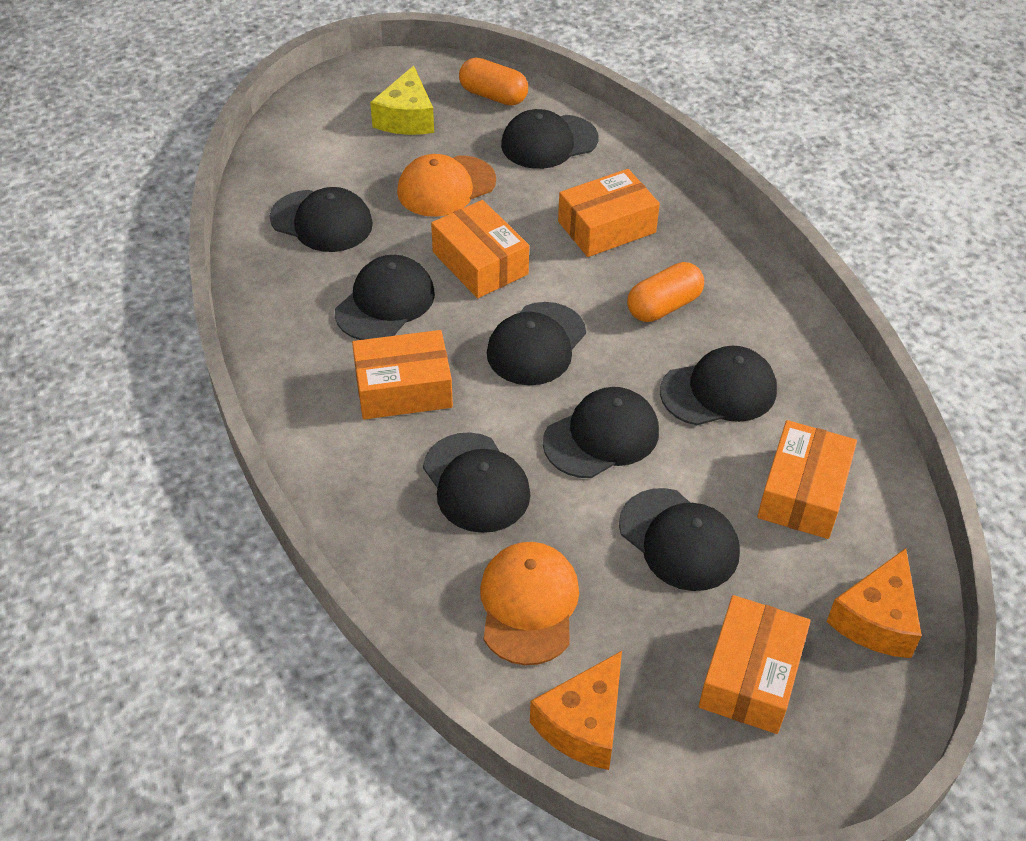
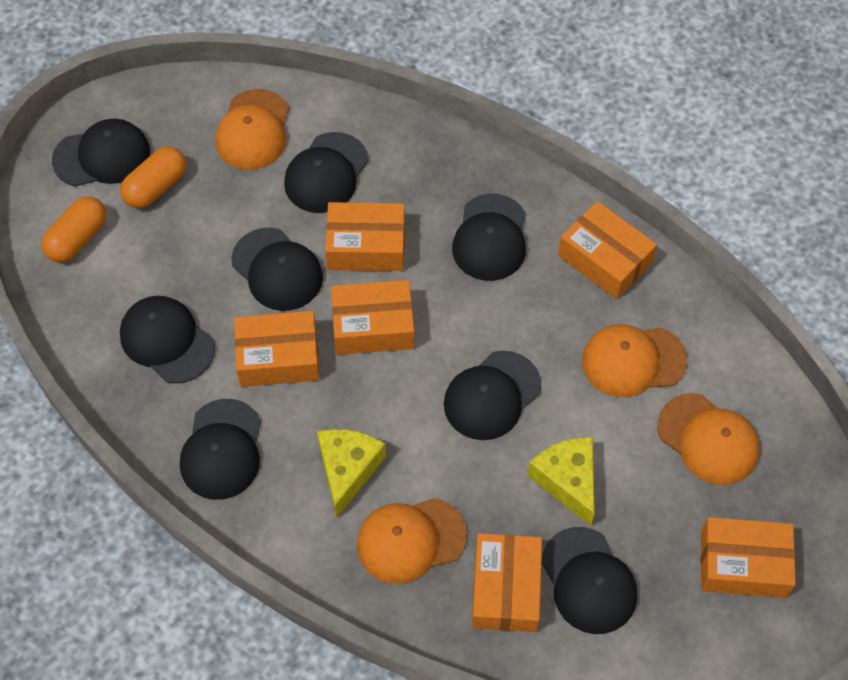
orange box: 5 -> 6
orange cap: 2 -> 4
orange cheese: 2 -> 0
yellow cheese: 1 -> 2

